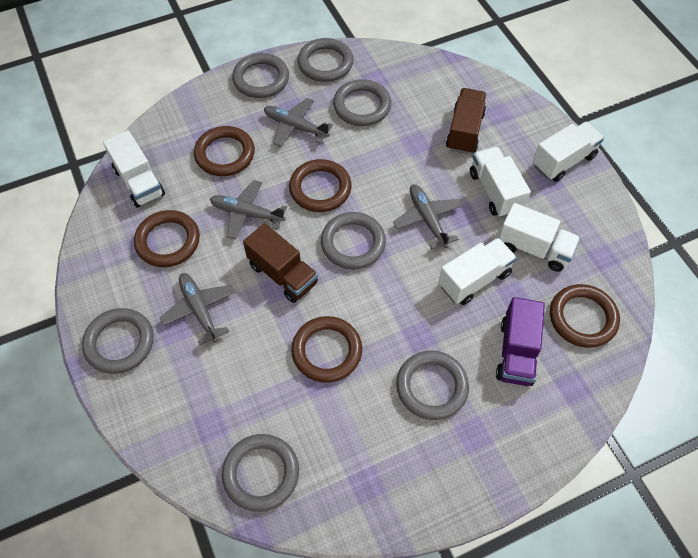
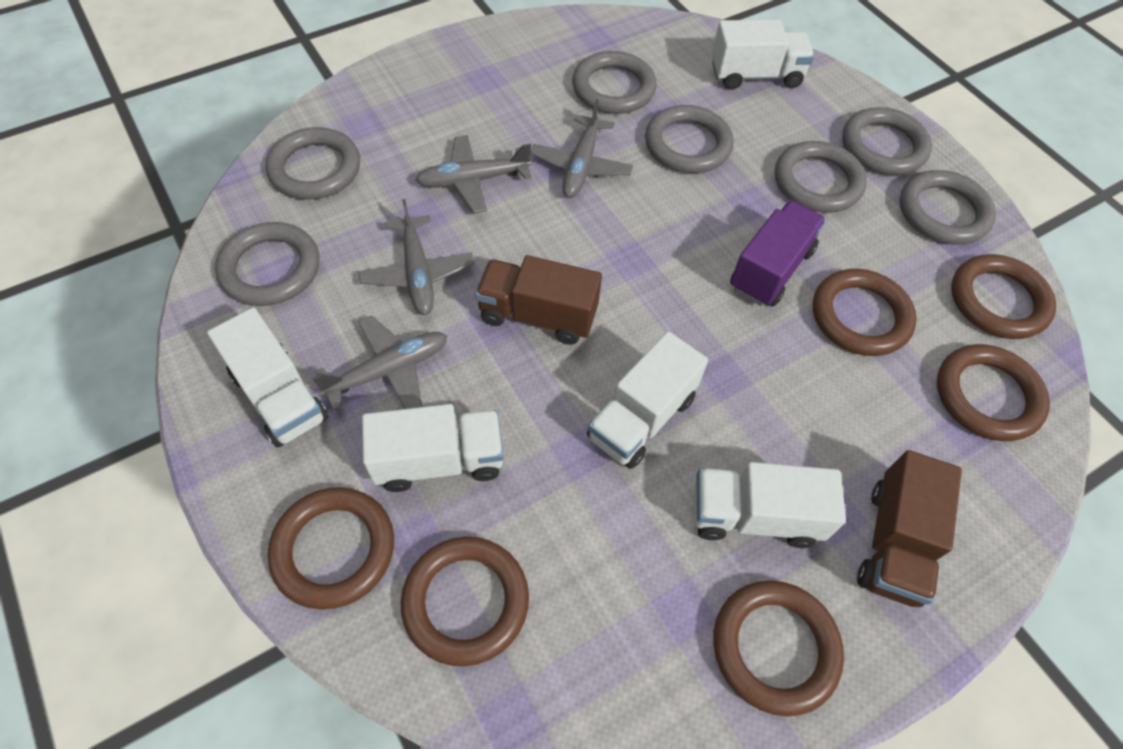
brown ring: 5 -> 6

